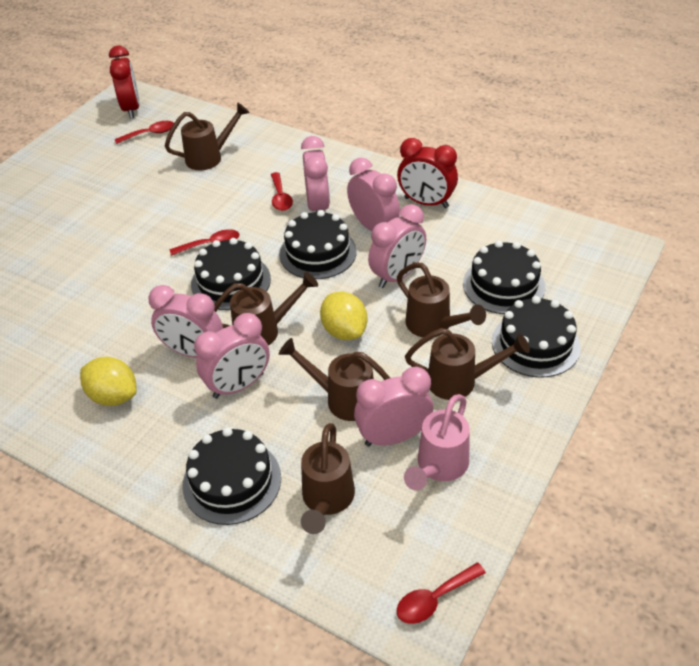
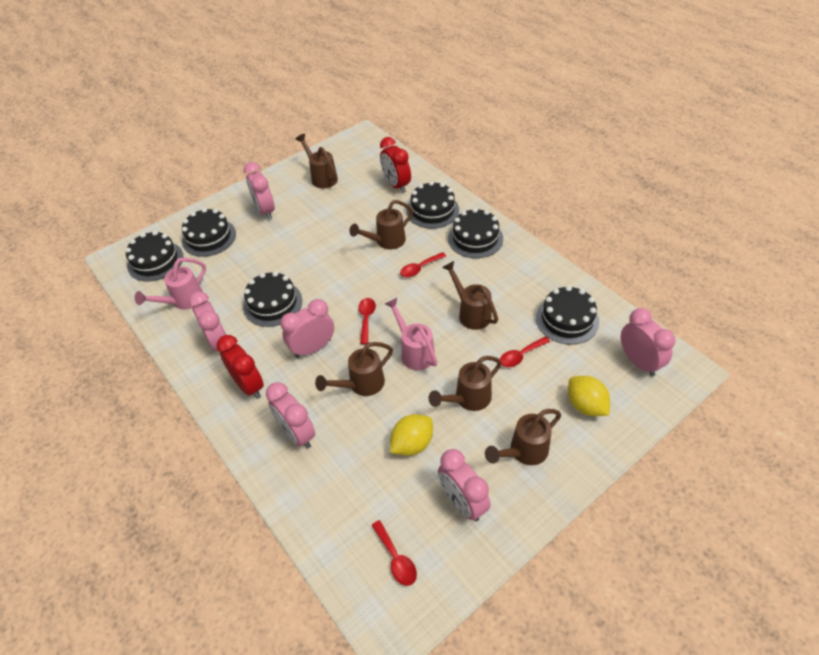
black cake: 5 -> 6
pink watering can: 1 -> 2

